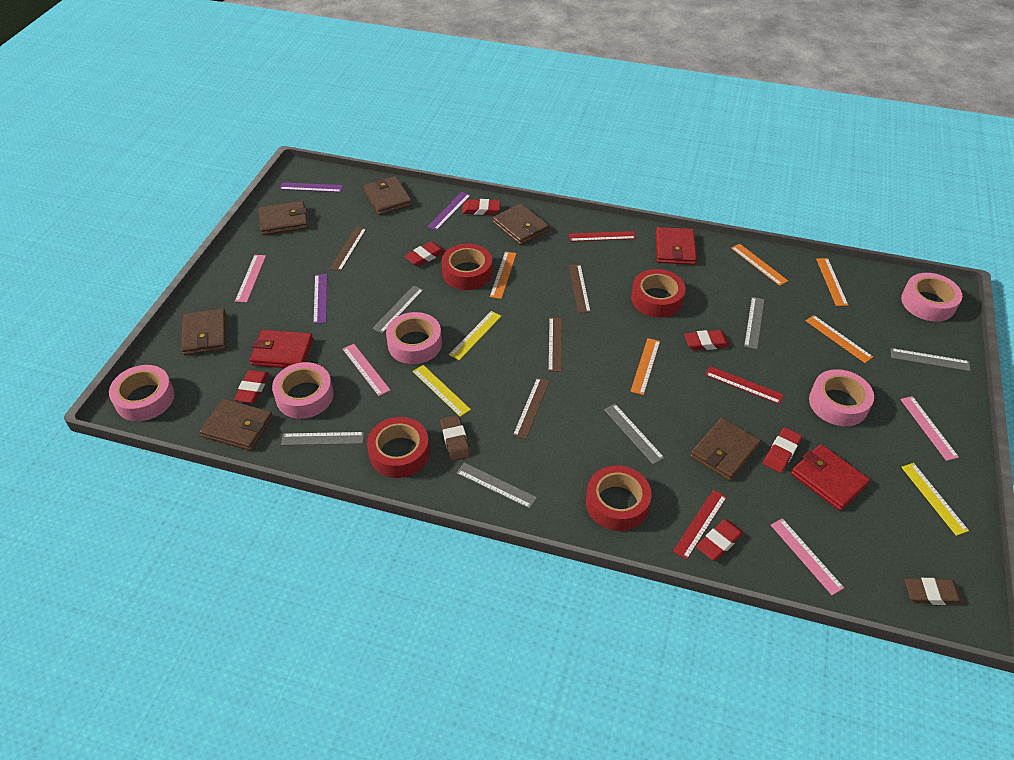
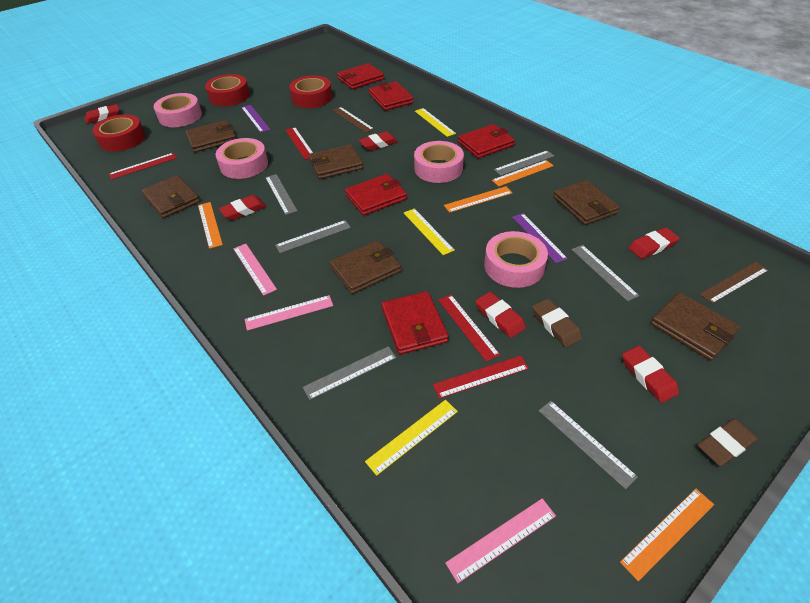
brown ruler: 4 -> 2
orange ruler: 5 -> 4
pink ruler: 4 -> 3
pink tape: 5 -> 4
purple ruler: 3 -> 2
red ruler: 3 -> 4
red tape: 4 -> 3
red wallet: 3 -> 5

